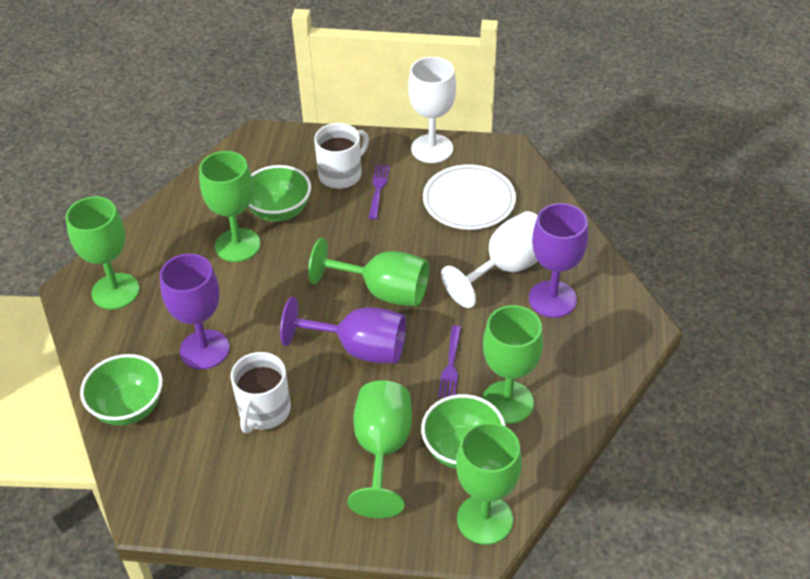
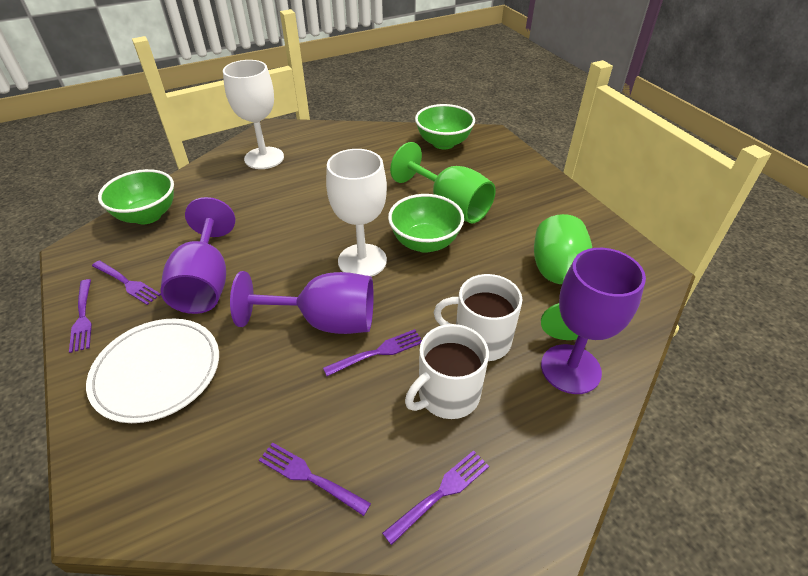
green goblet: 6 -> 2
purple fork: 2 -> 5

